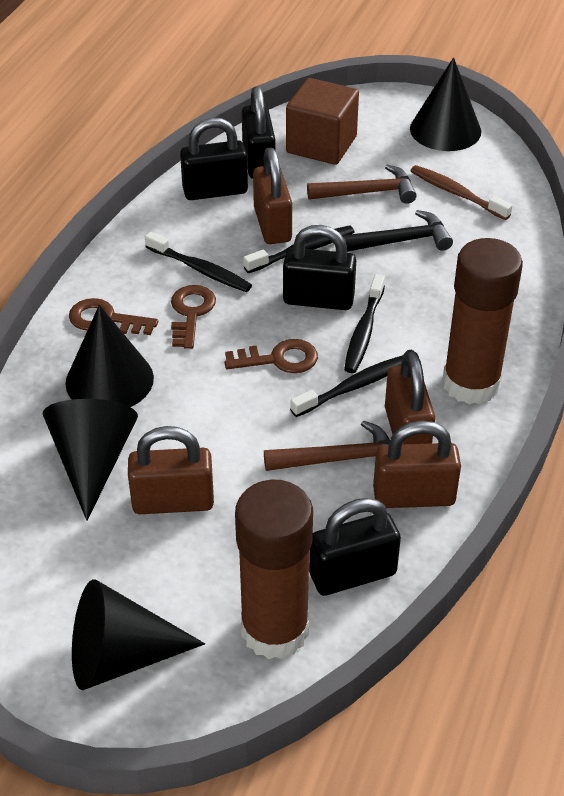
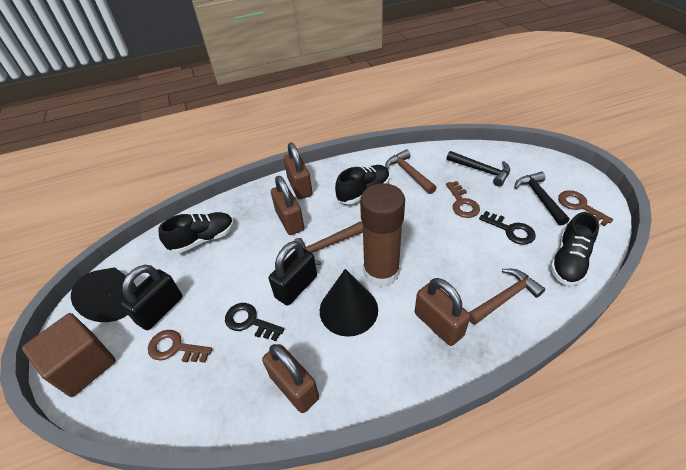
black cone: 4 -> 2
black hammer: 1 -> 2
black key: 0 -> 2
black padlock: 4 -> 2
black shoe: 0 -> 3
black toothbrush: 4 -> 0
brown glue stick: 2 -> 1
brown hammer: 2 -> 3
brown toothbrush: 1 -> 0

